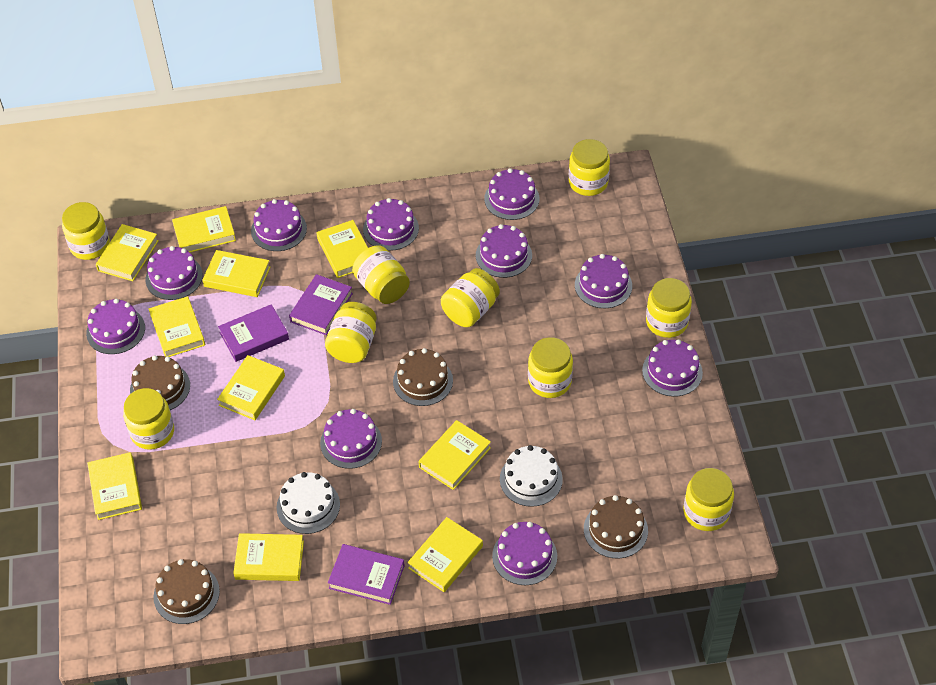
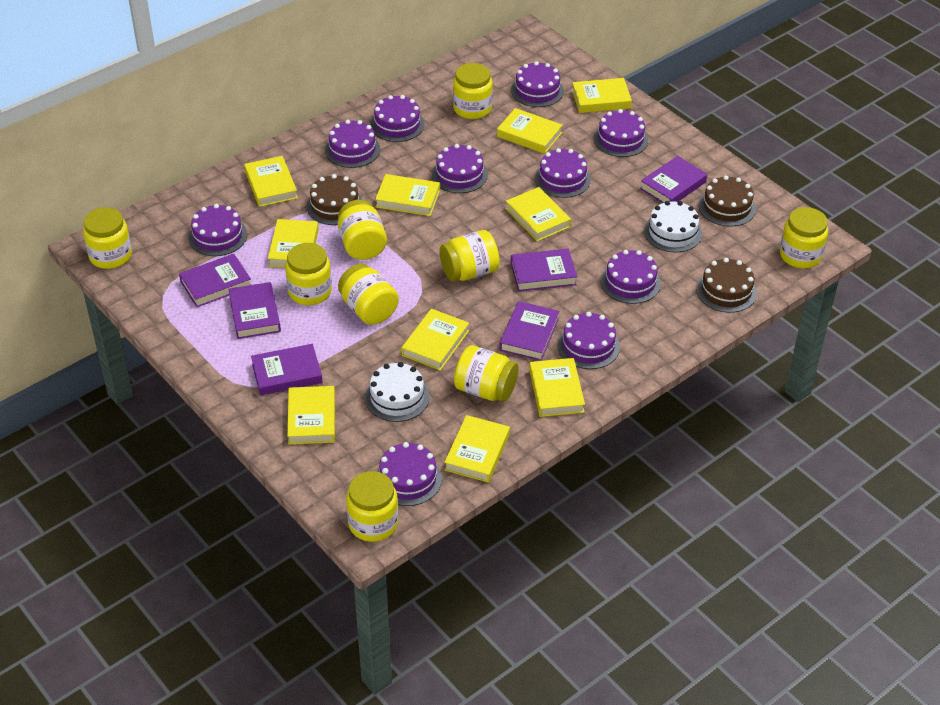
brown cake: 4 -> 3
purple book: 3 -> 6

